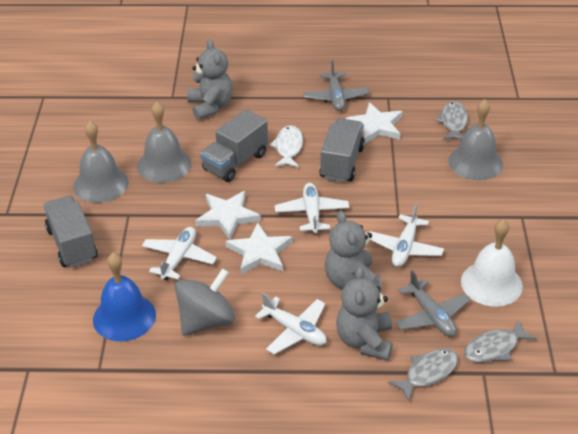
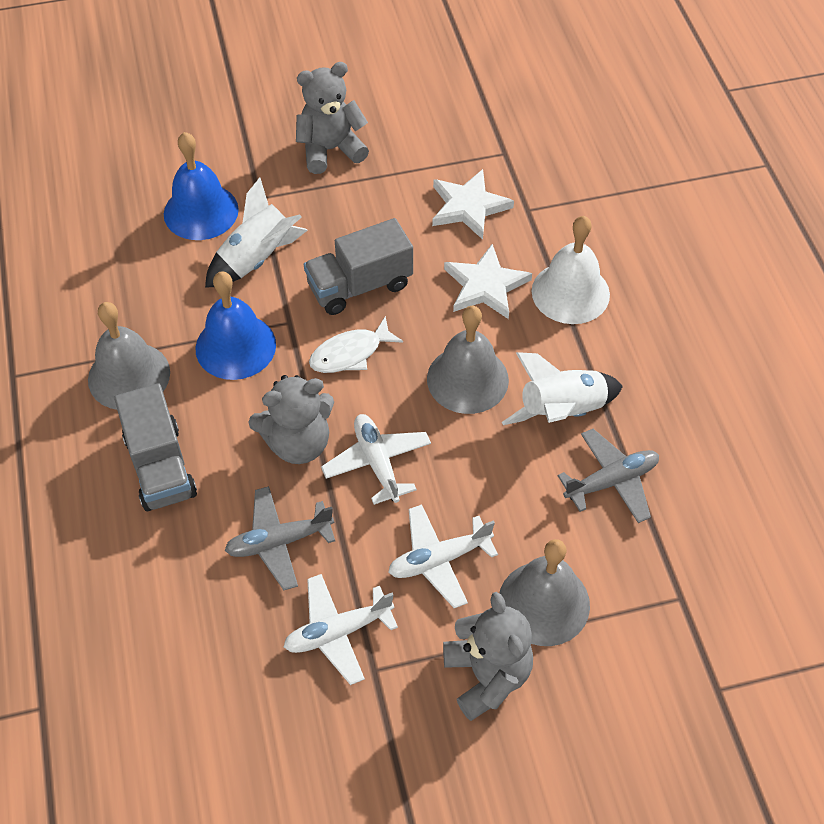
blue bell: 1 -> 2
grey fish: 3 -> 0
grey spinning top: 1 -> 0
grey truck: 3 -> 2
white plane: 4 -> 3
white rocket: 0 -> 2
white star: 3 -> 2

